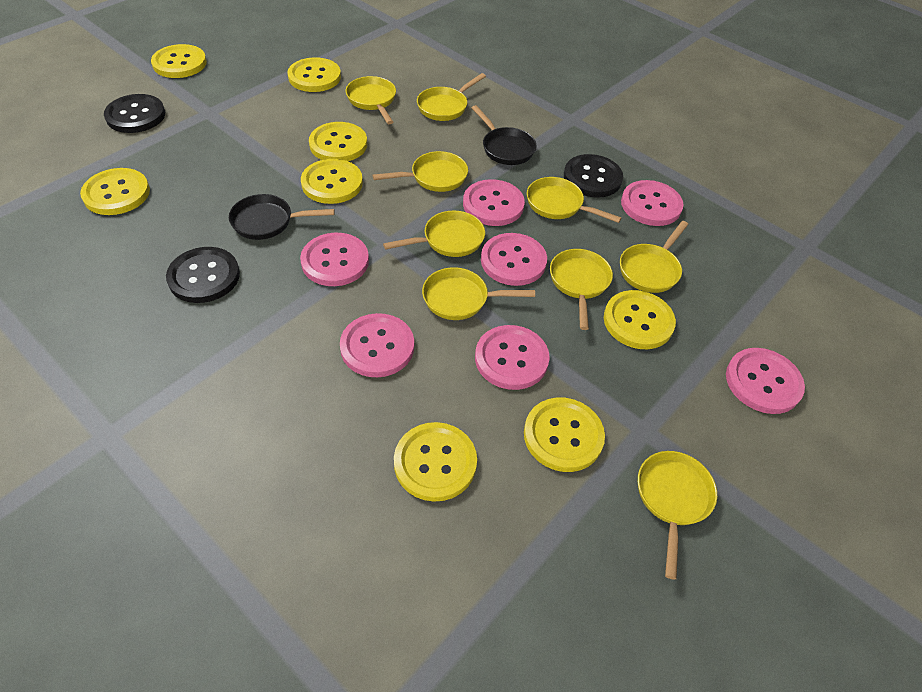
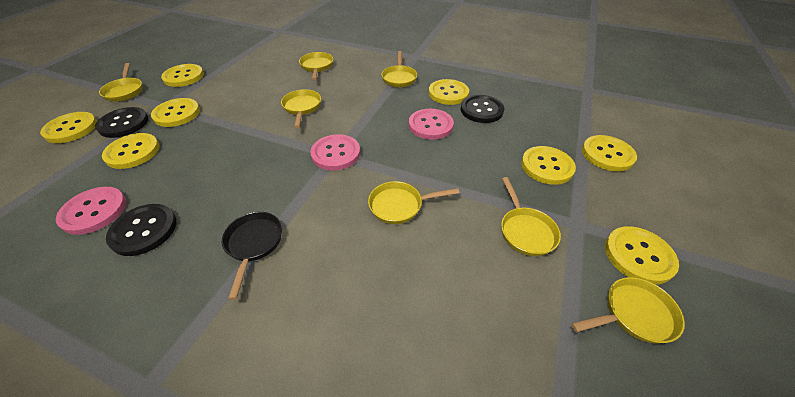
black pan: 2 -> 1
pink button: 7 -> 3
yellow pan: 9 -> 7

